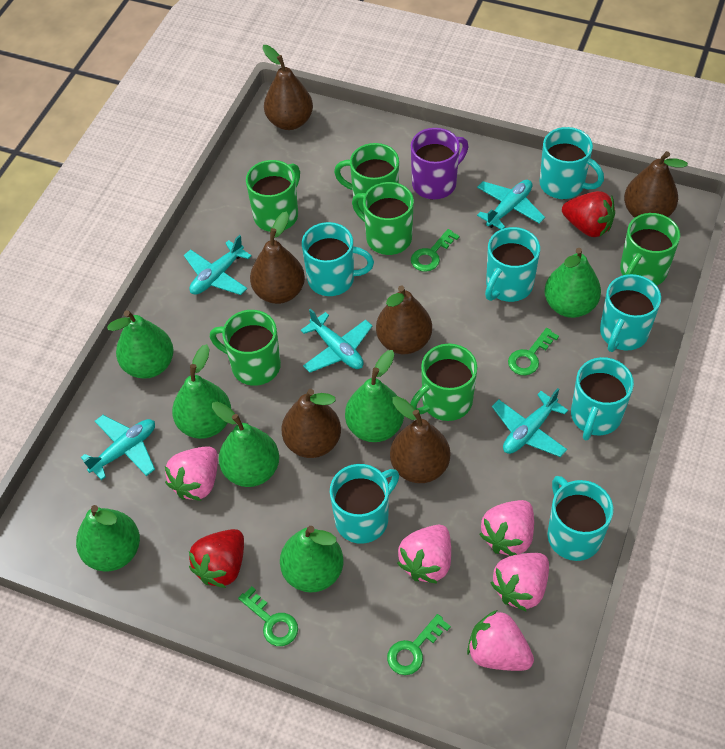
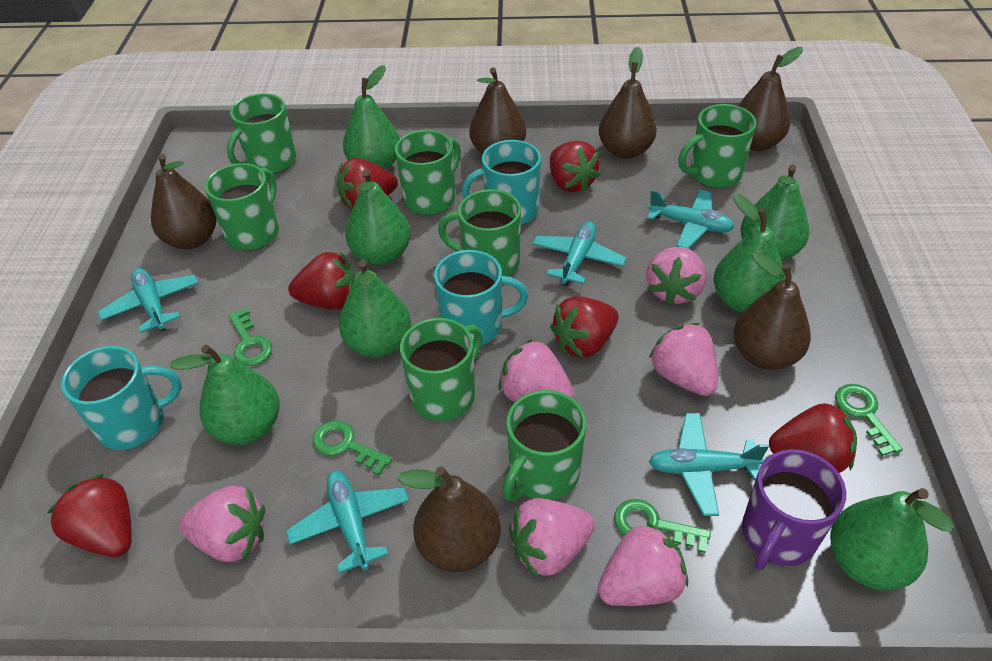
green mug: 6 -> 7
pink strawberry: 5 -> 6
red strawberry: 2 -> 6
turquoise mug: 7 -> 3

